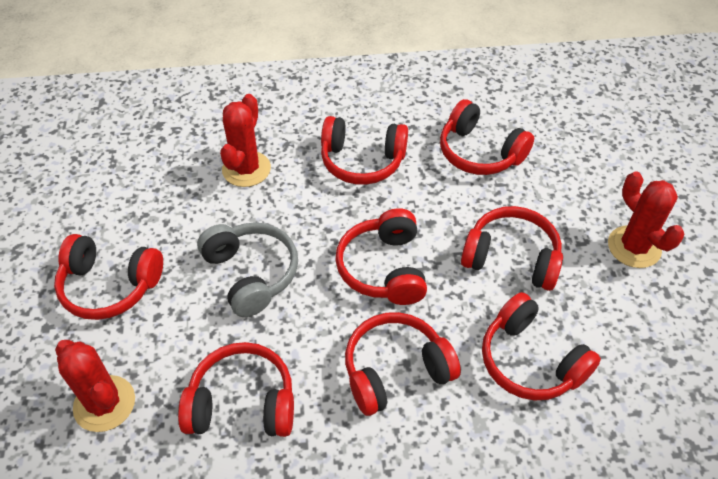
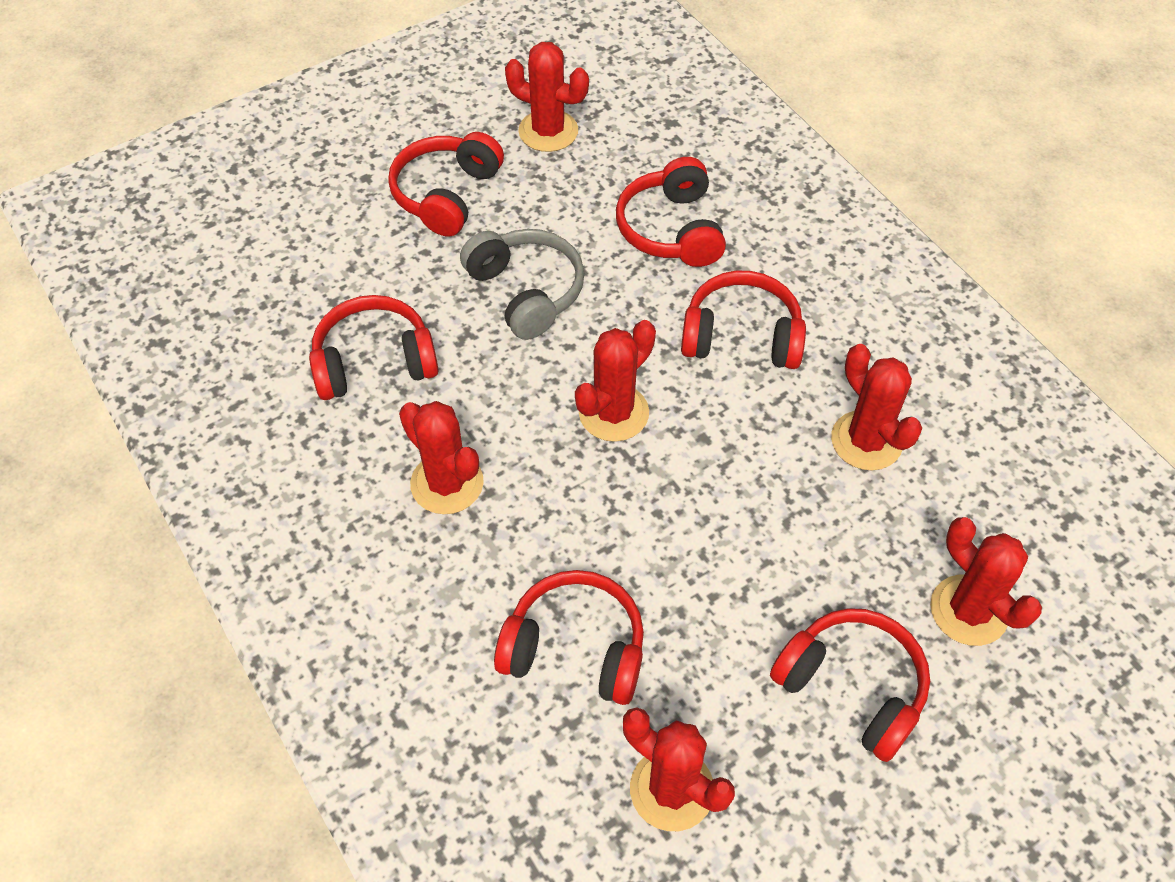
red cactus: 3 -> 6
red headphones: 8 -> 6

